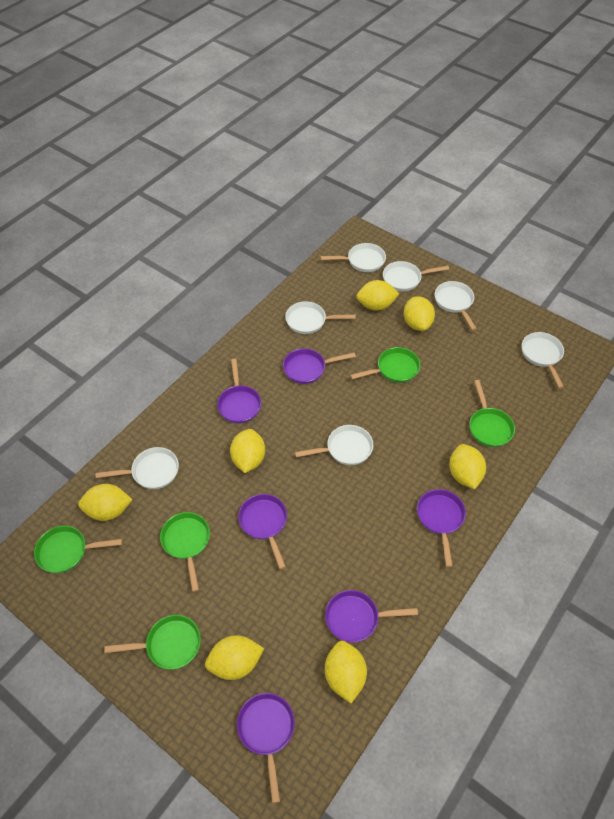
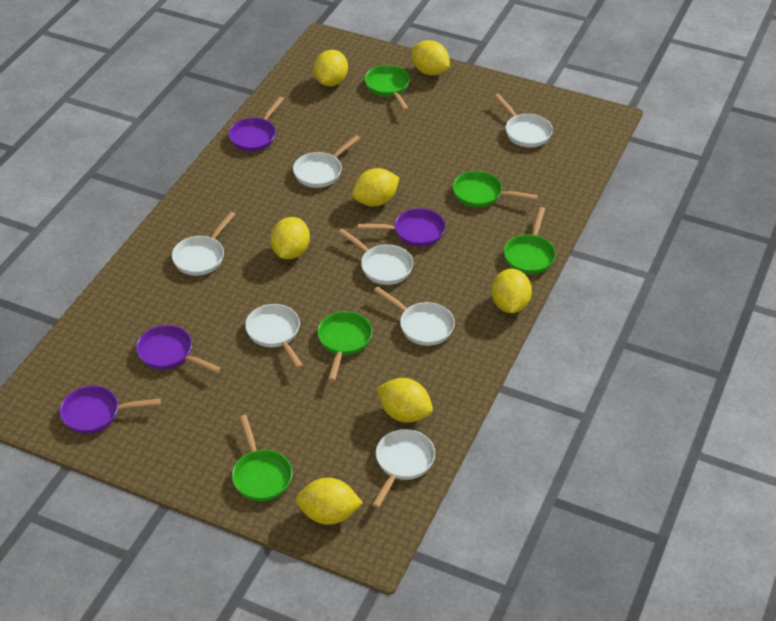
purple pan: 6 -> 4

